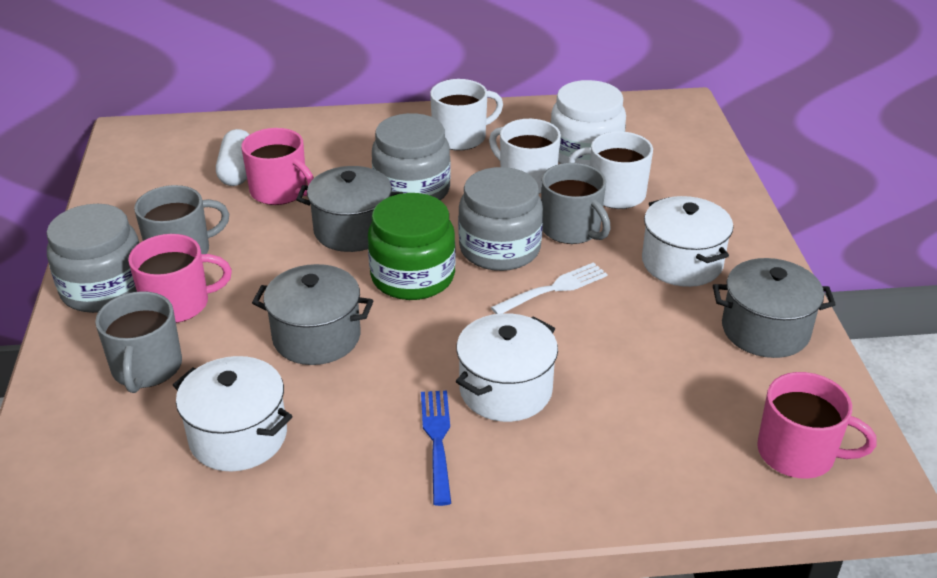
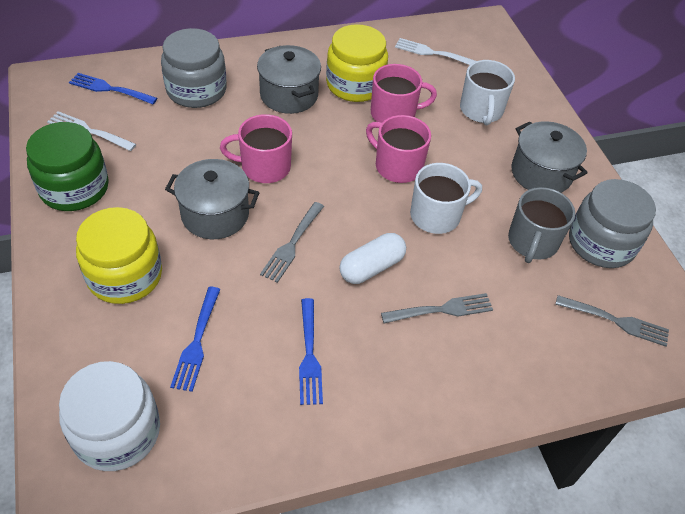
blue fork: 1 -> 3
grey fork: 0 -> 3
grey jar: 3 -> 2
grey mug: 3 -> 1
white fork: 1 -> 2
white mug: 3 -> 2
white pot: 3 -> 0
yellow jar: 0 -> 2

